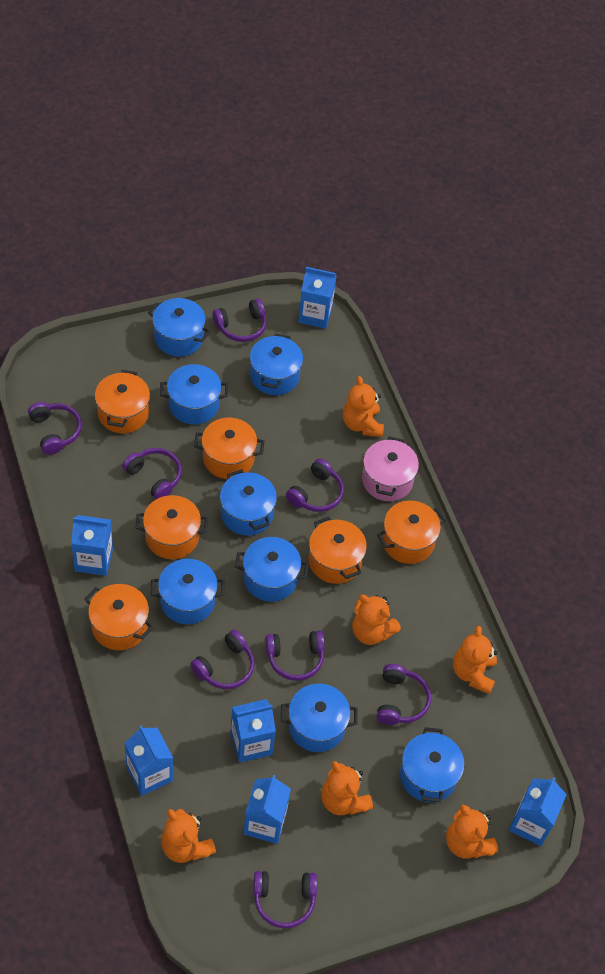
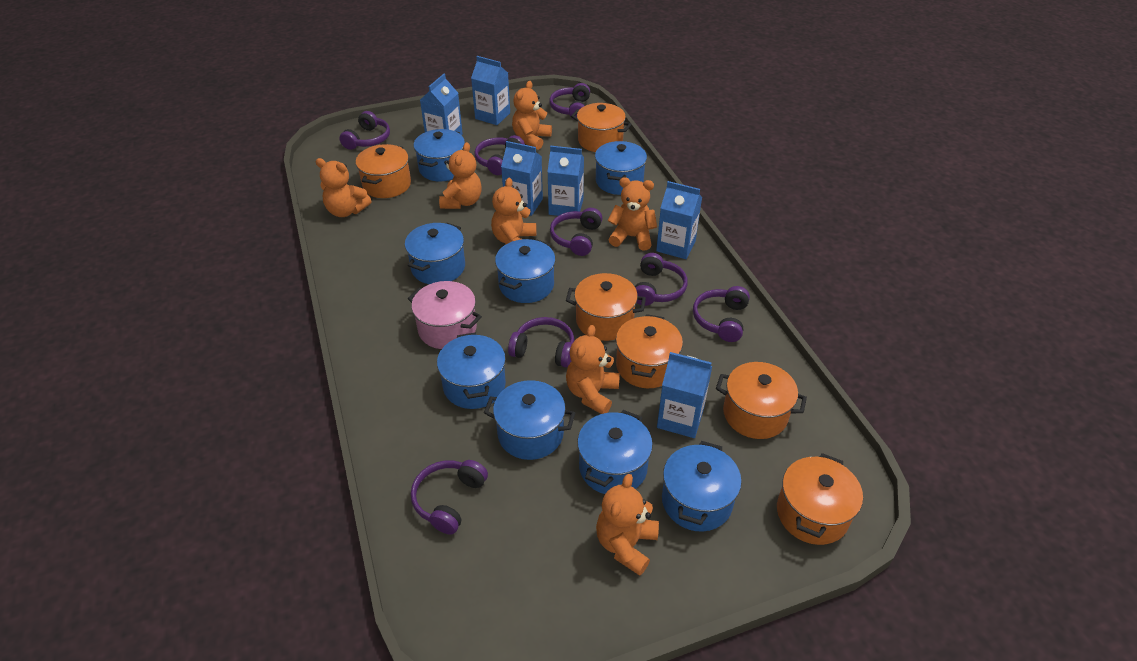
orange teddy bear: 6 -> 7

